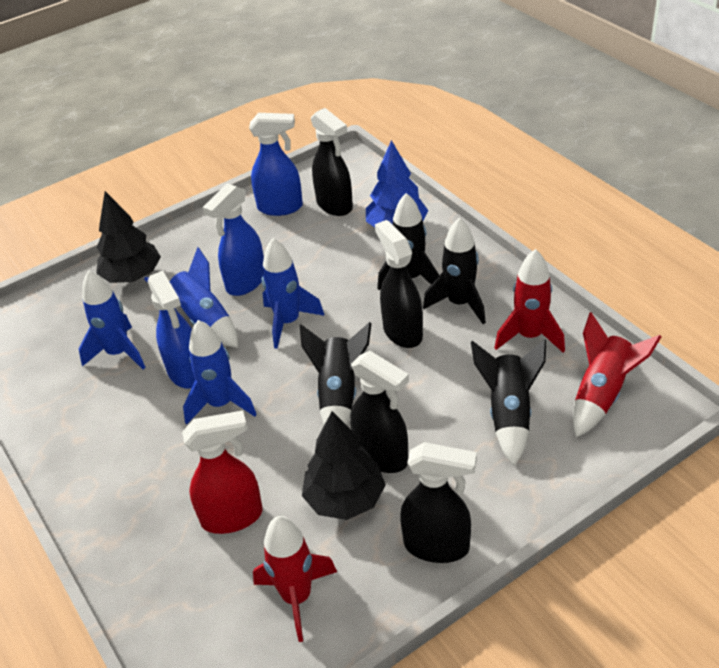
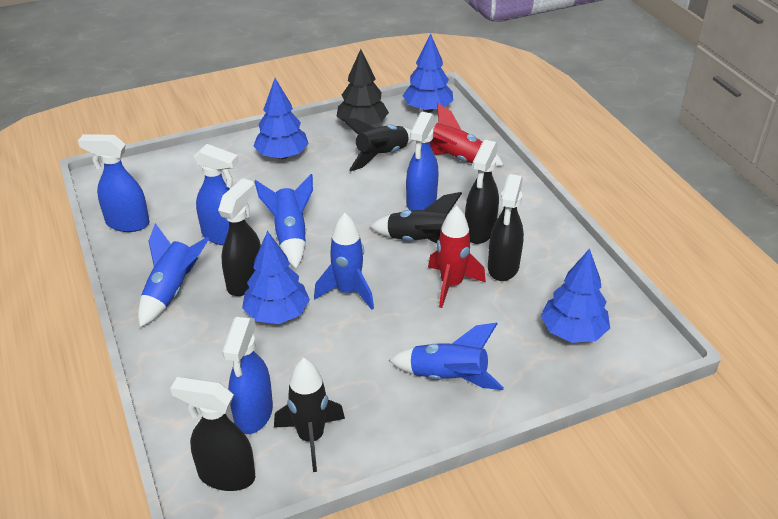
black rocket: 4 -> 3
black tree: 2 -> 1
blue spray bottle: 3 -> 4
blue tree: 1 -> 4
red rocket: 3 -> 2
red spray bottle: 1 -> 0

